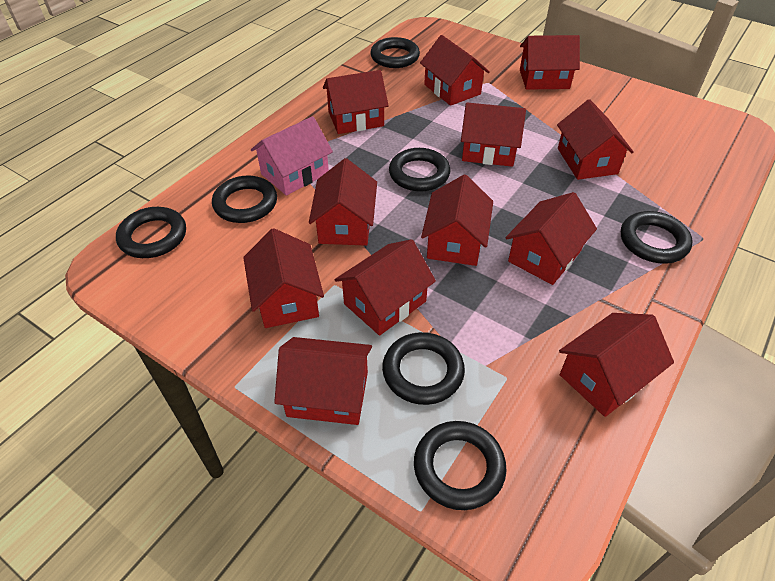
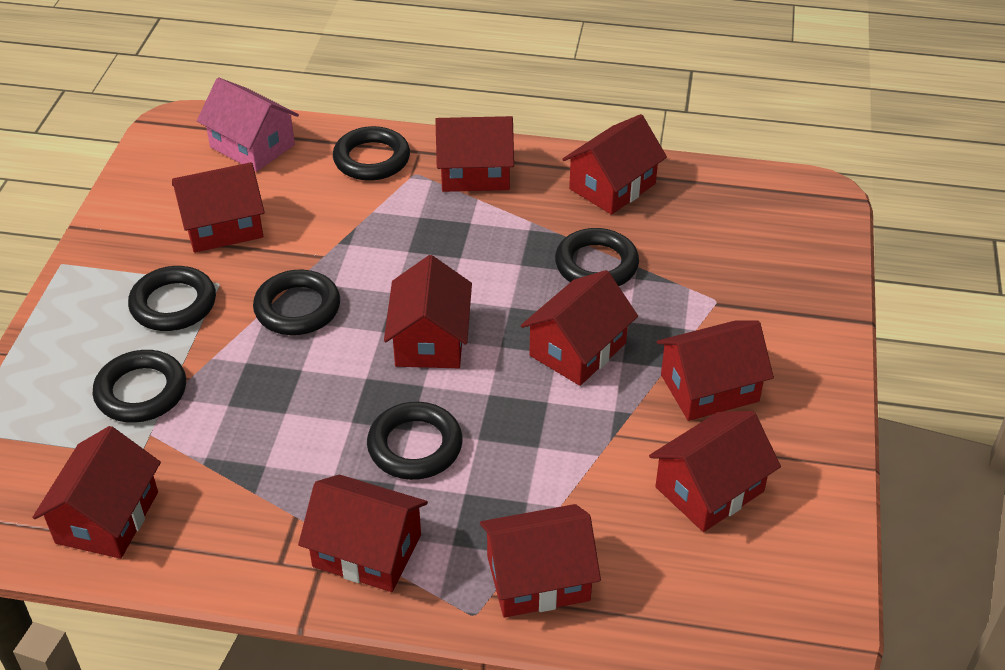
black ring: 7 -> 6
red house: 12 -> 10

